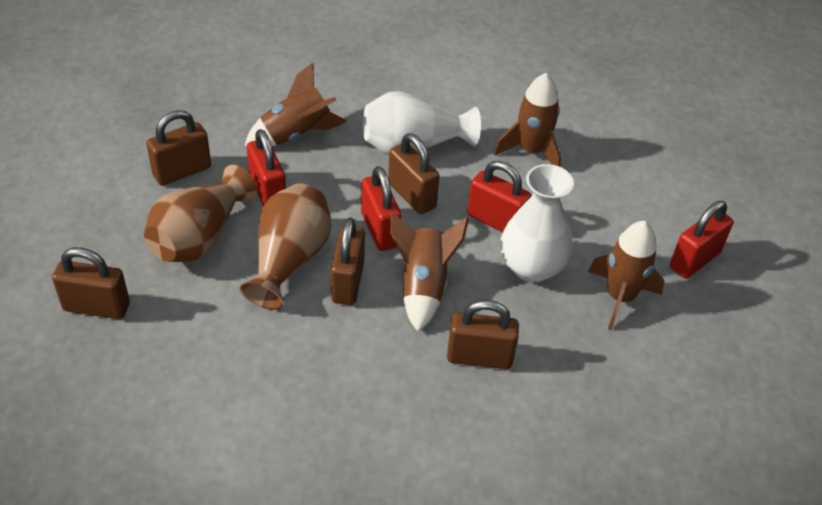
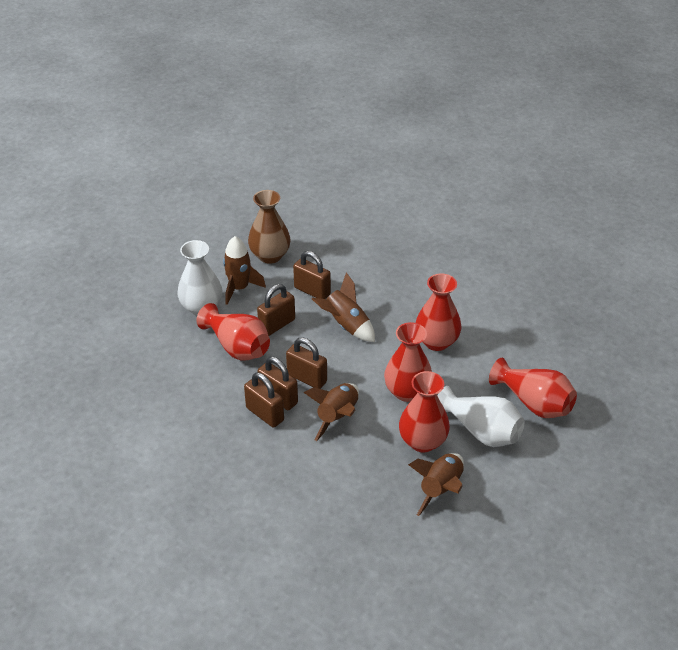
brown vase: 2 -> 1
red padlock: 4 -> 0
red vase: 0 -> 5

